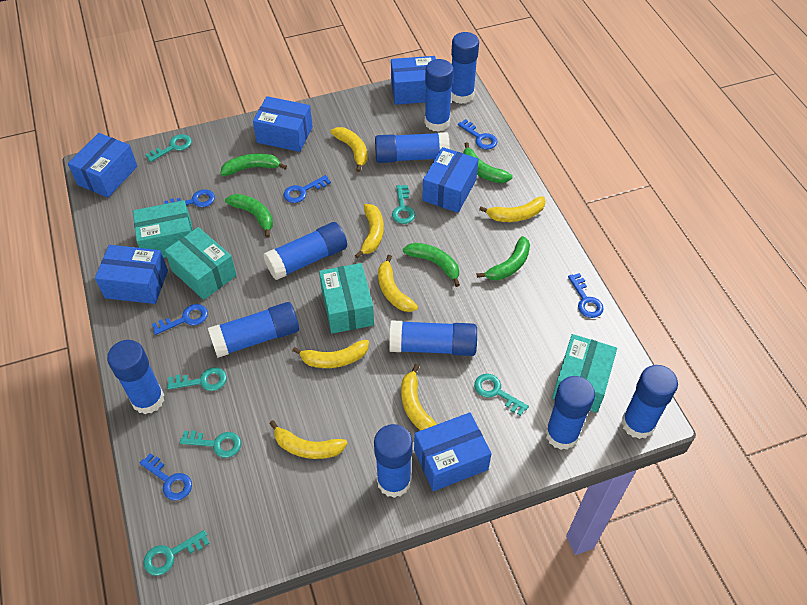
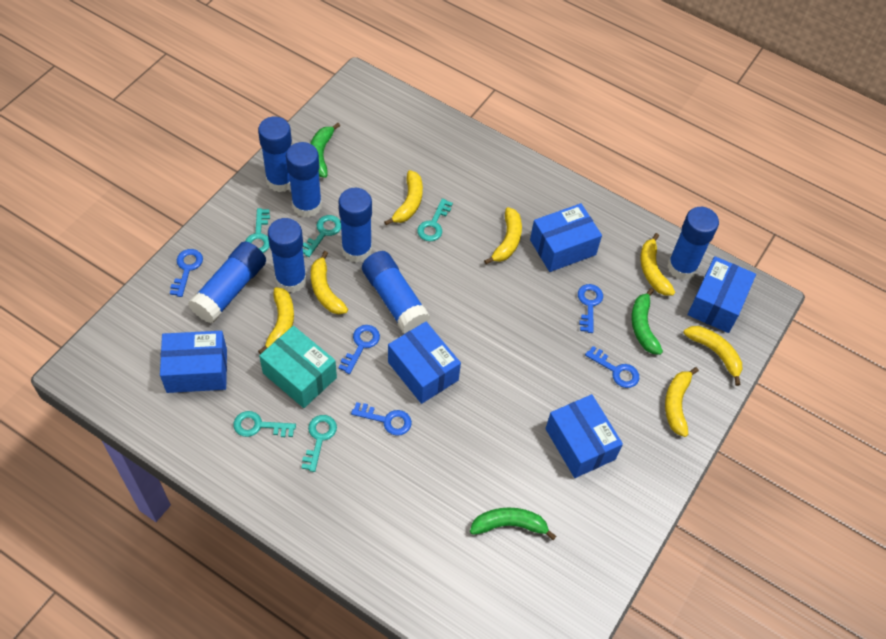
blue box: 6 -> 5
blue glue stick: 10 -> 7
blue key: 6 -> 5
green banana: 5 -> 3
turquoise box: 4 -> 1
turquoise key: 6 -> 5

